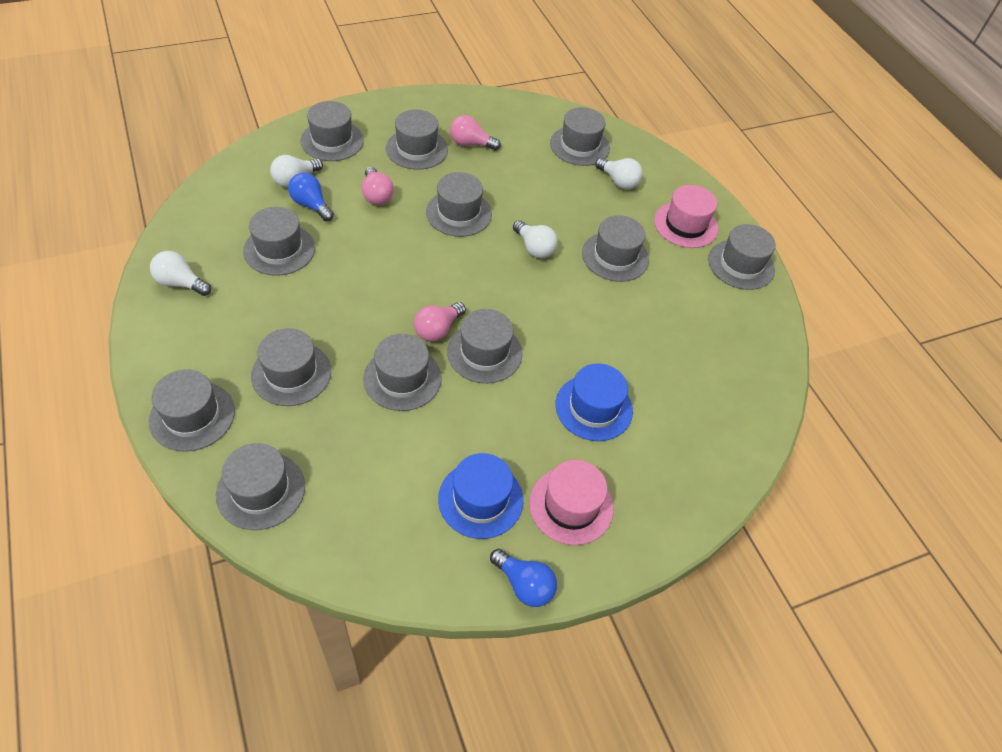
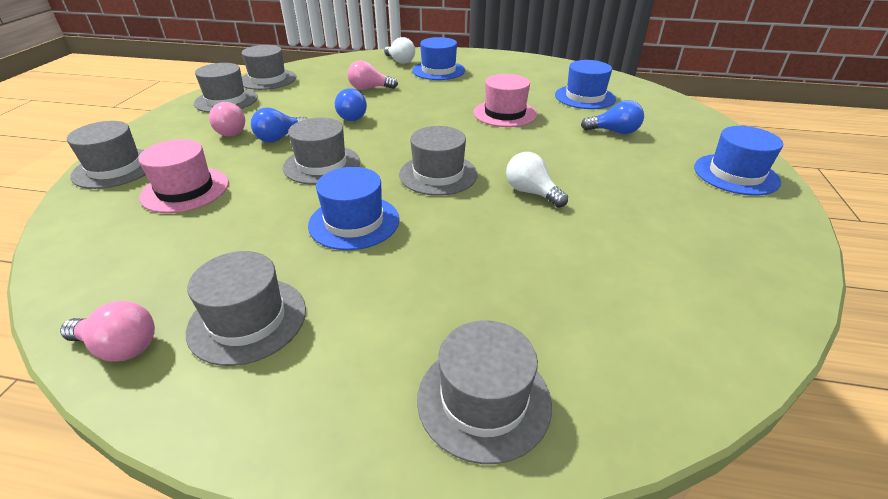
blue hat: 2 -> 4
blue light bulb: 2 -> 3
grey hat: 12 -> 7
white light bulb: 4 -> 2

